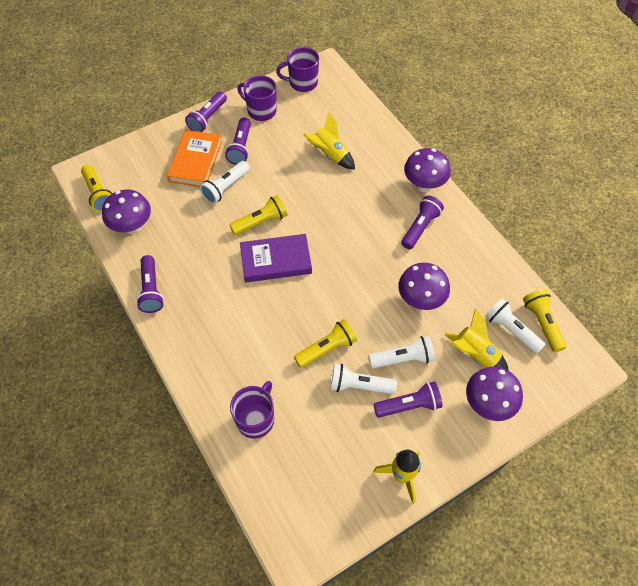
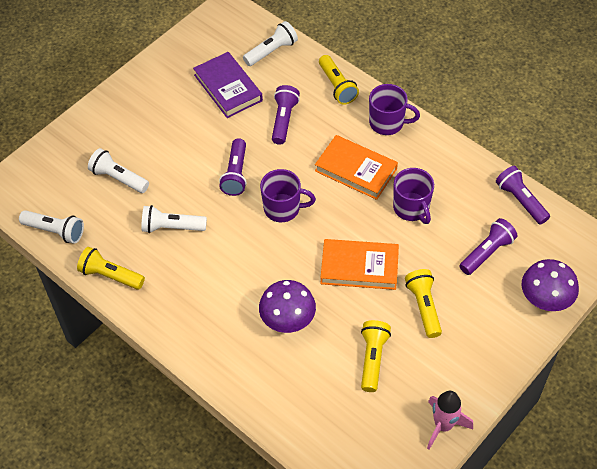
orange book: 1 -> 2
pink rocket: 0 -> 1
purple flashlight: 5 -> 4
purple mushroom: 4 -> 2
yellow rocket: 3 -> 0

